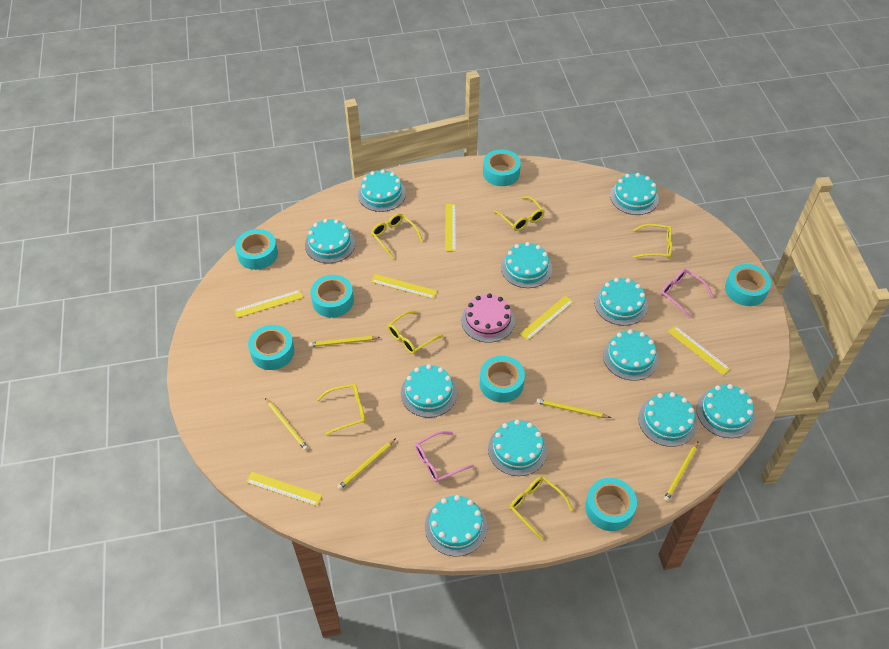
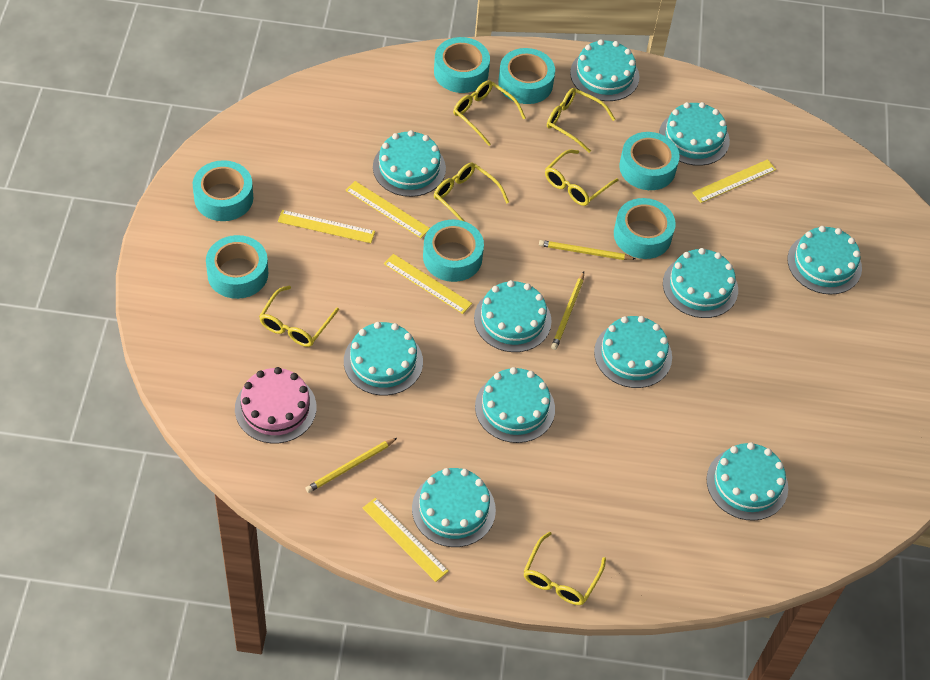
pink glasses: 2 -> 0
yellow pencil: 5 -> 3
yellow ruler: 6 -> 5

